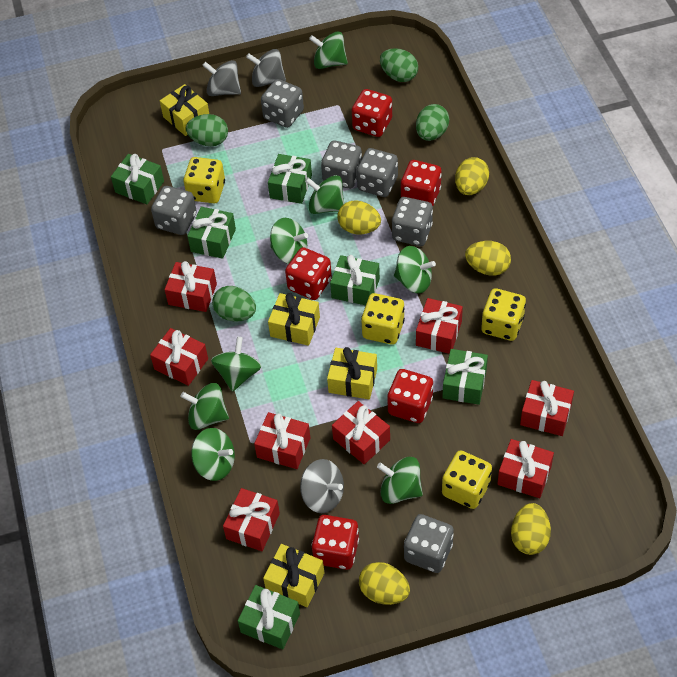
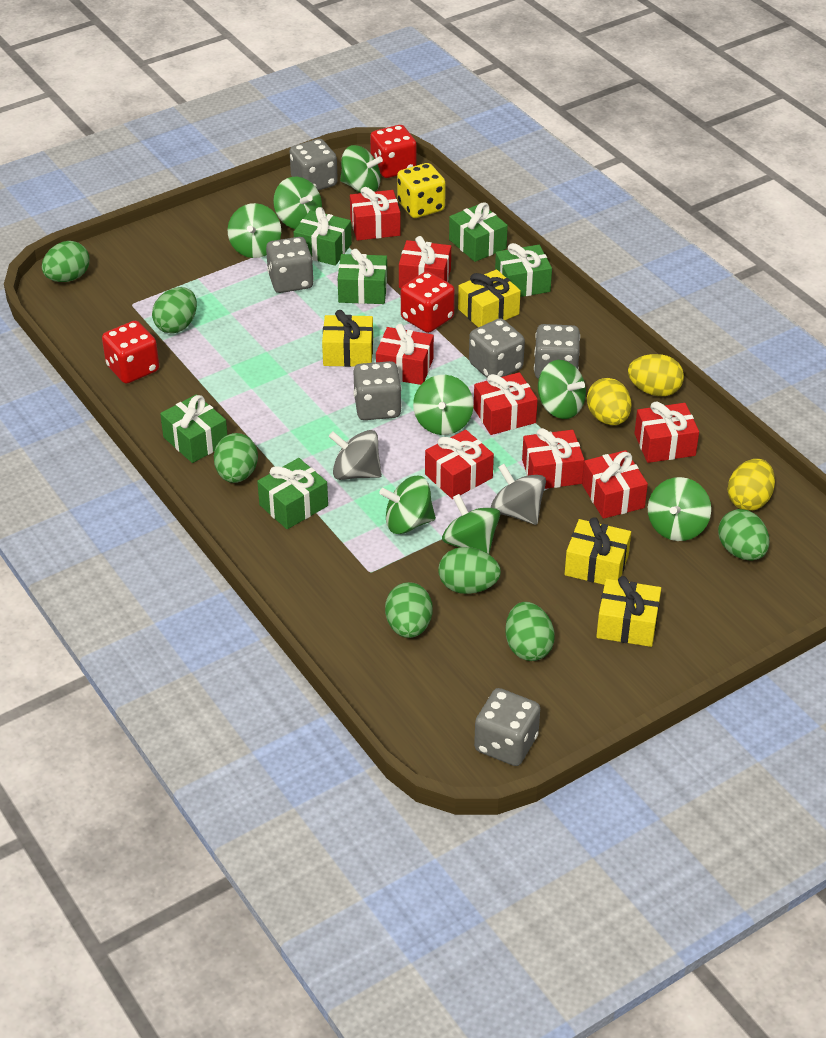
green egg: 4 -> 7
grey spinning top: 3 -> 2
red dice: 5 -> 3
yellow dice: 4 -> 1
yellow egg: 5 -> 3

